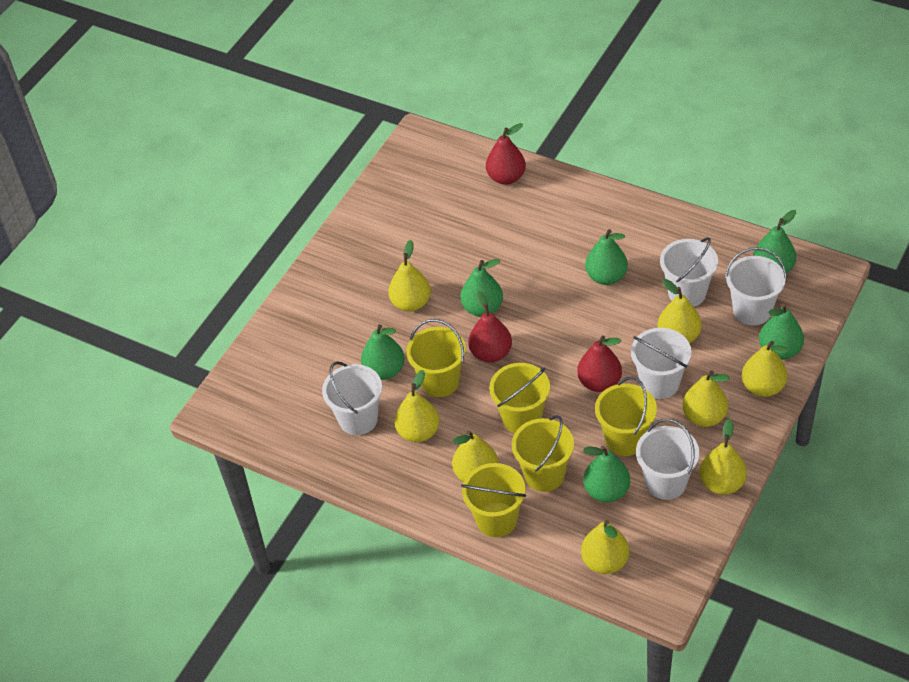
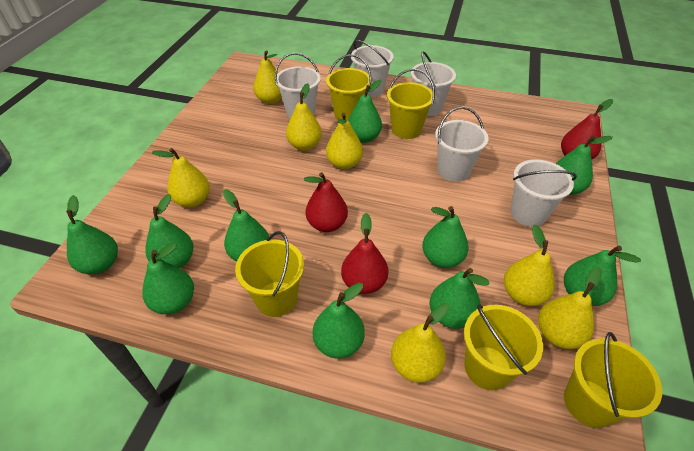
green pear: 6 -> 10
yellow pear: 8 -> 7

